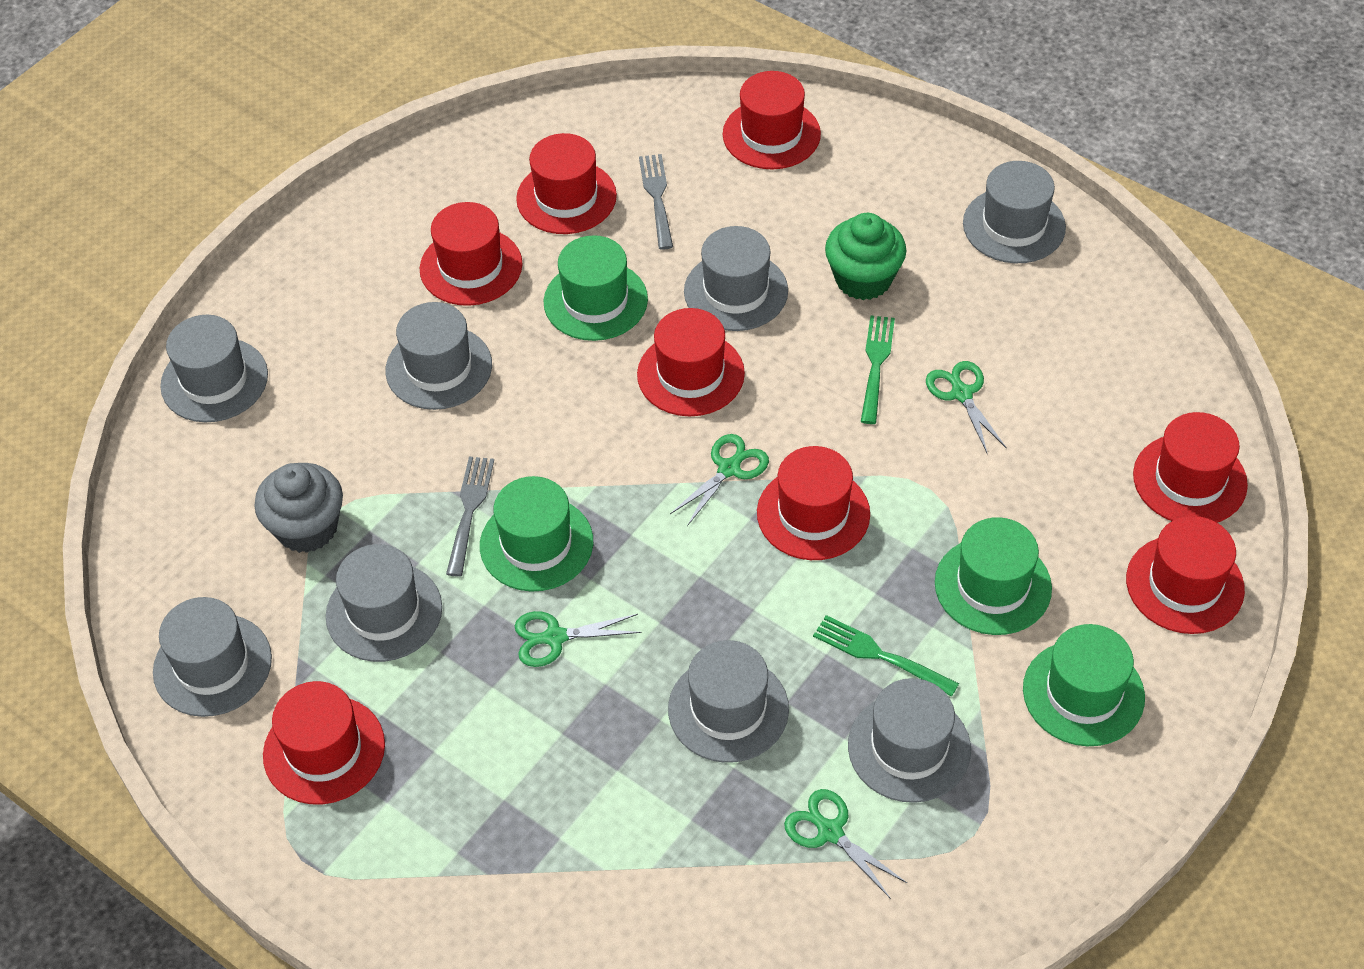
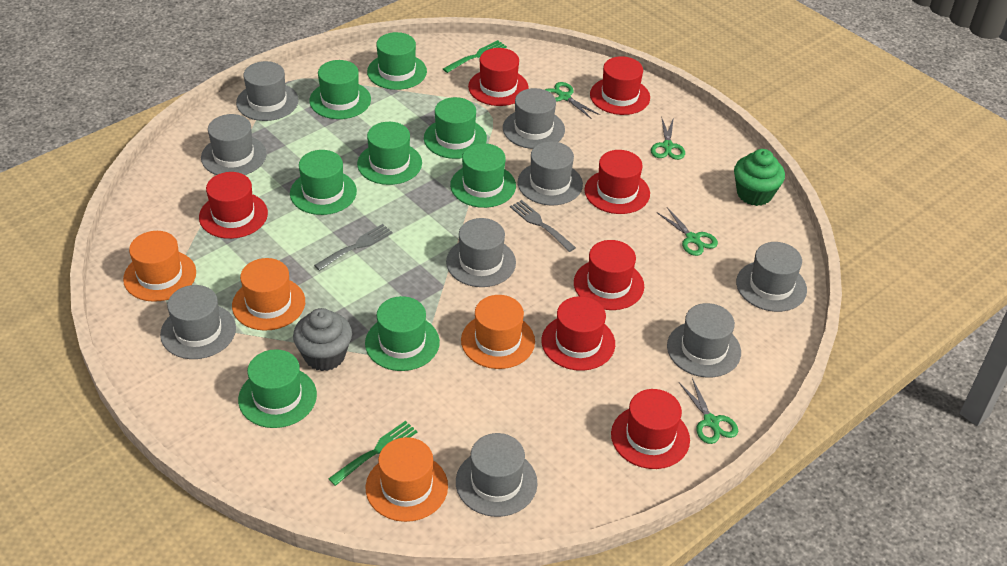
green hat: 4 -> 8
grey hat: 8 -> 9
orange hat: 0 -> 4
red hat: 8 -> 7

